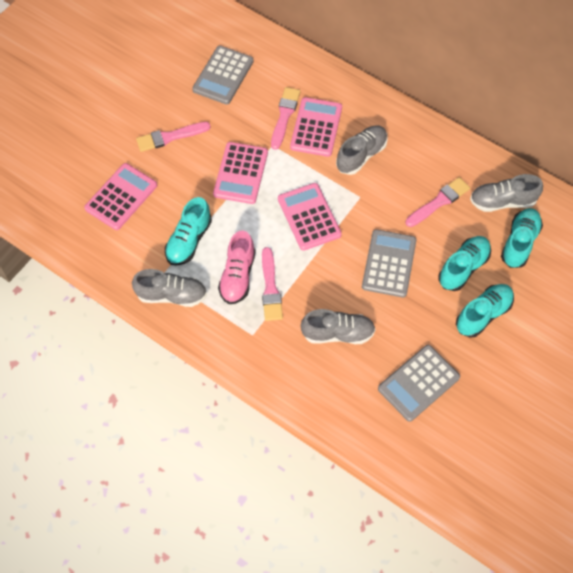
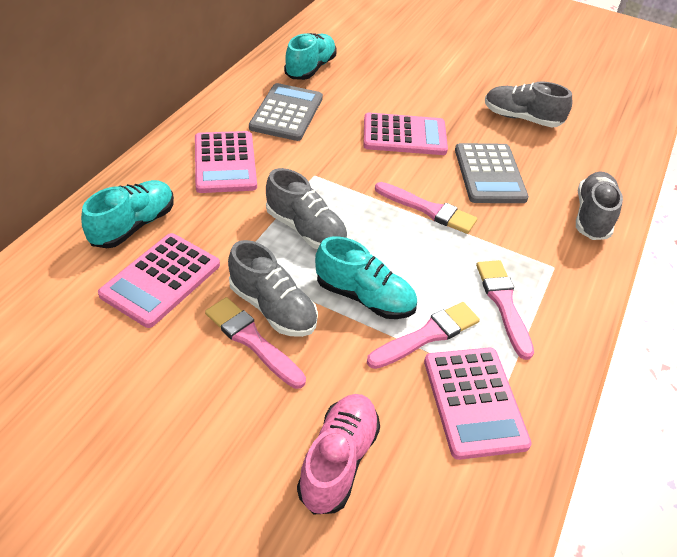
grey calculator: 3 -> 2
turquoise shoe: 4 -> 3

